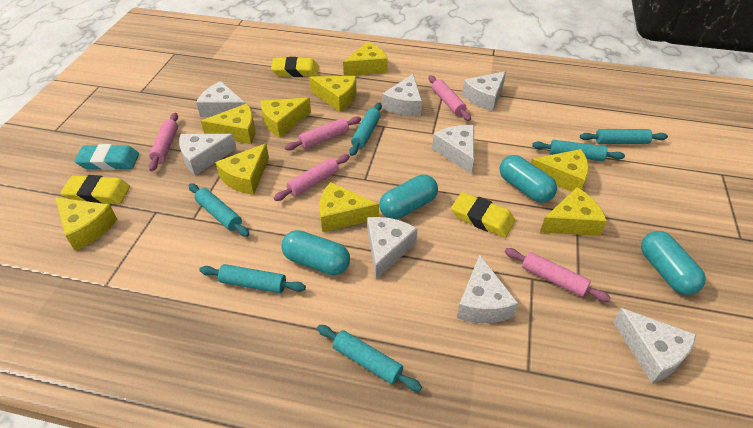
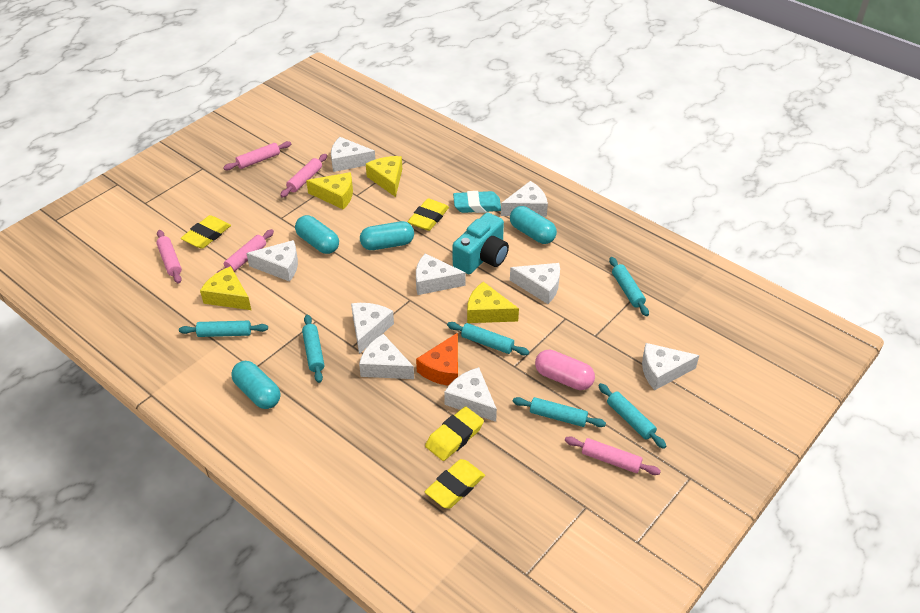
orange cheese: 0 -> 1
pink capsule: 0 -> 1
turquoise camera: 0 -> 1
white cheese: 8 -> 9
yellow cheese: 9 -> 4
yellow eraser: 3 -> 4

